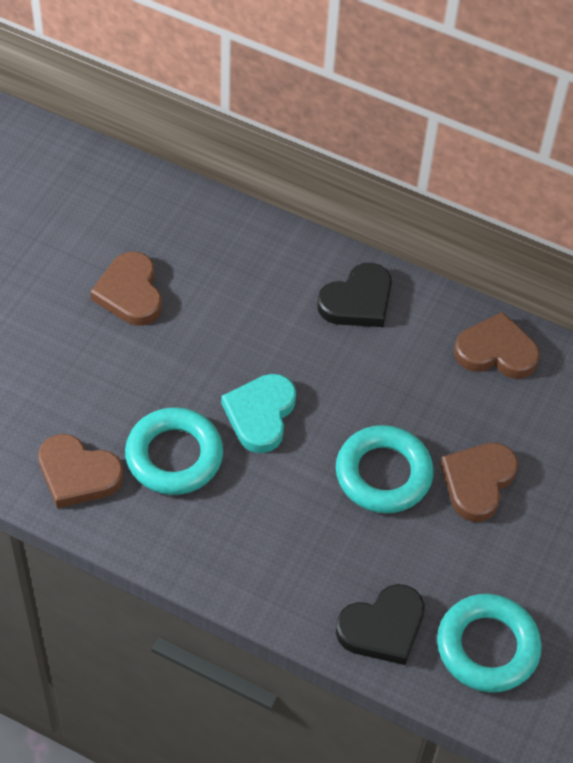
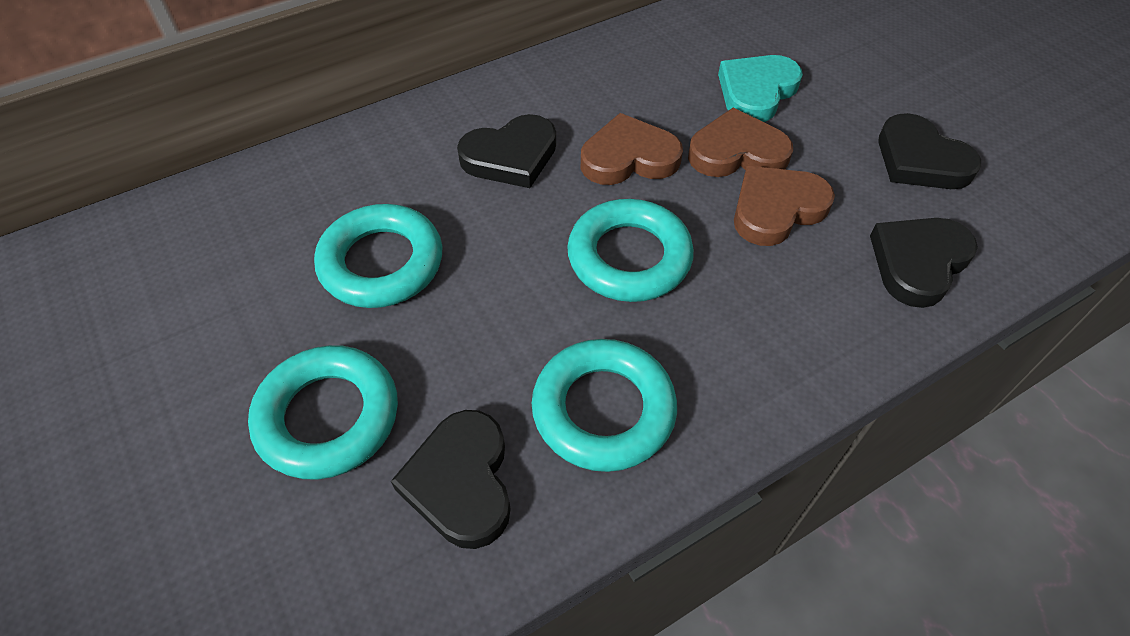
black heart: 2 -> 4
brown heart: 4 -> 3
turquoise ring: 3 -> 4

